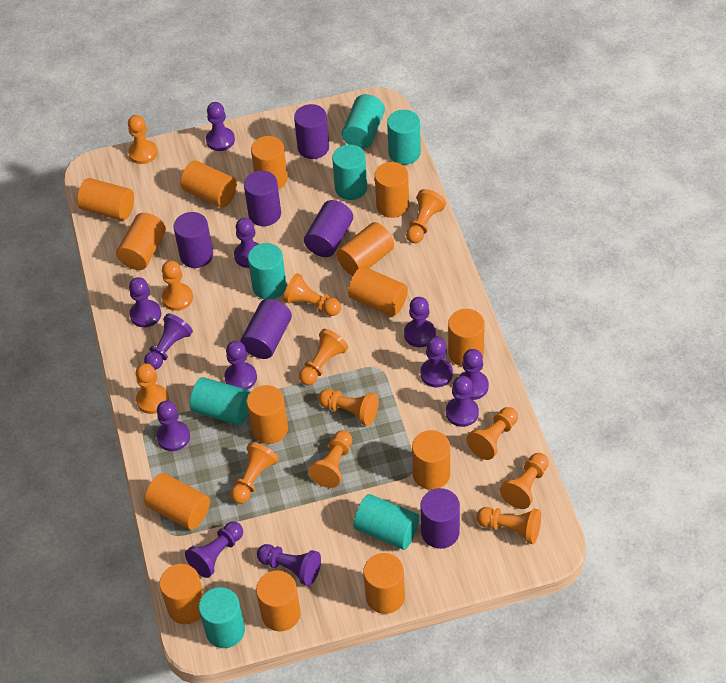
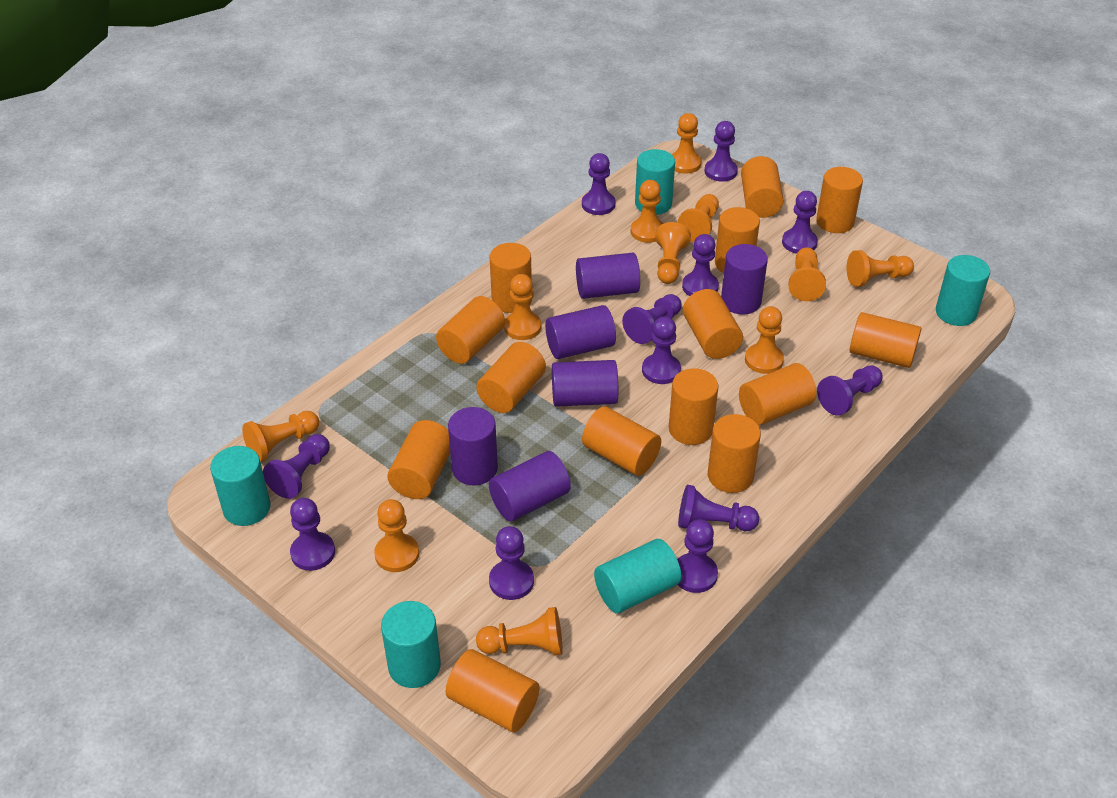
orange pawn: 12 -> 11
turquoise cylinder: 7 -> 5

